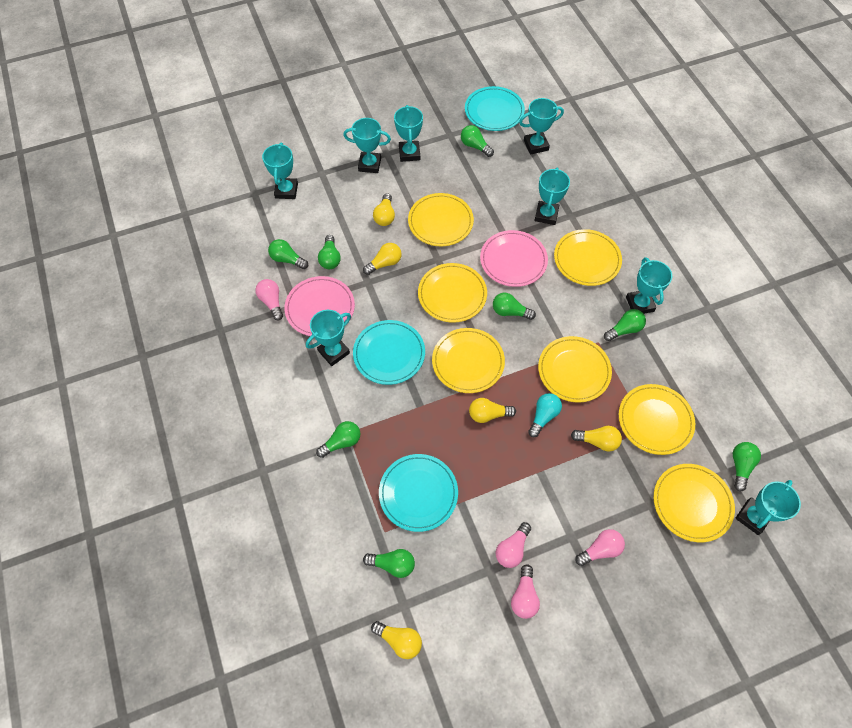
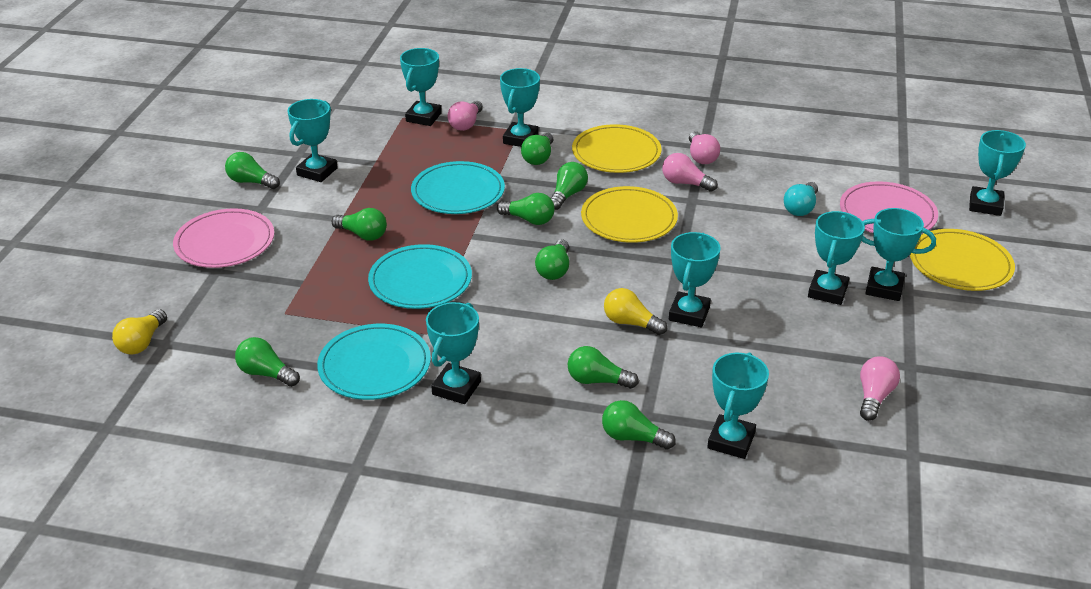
green light bulb: 8 -> 9
turquoise trophy: 8 -> 9
yellow light bulb: 5 -> 2
yellow plate: 7 -> 3

